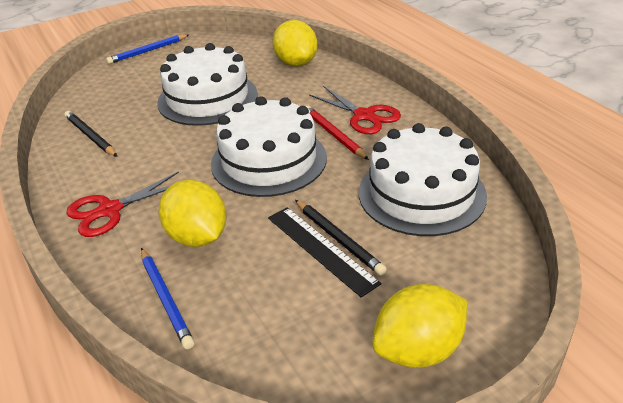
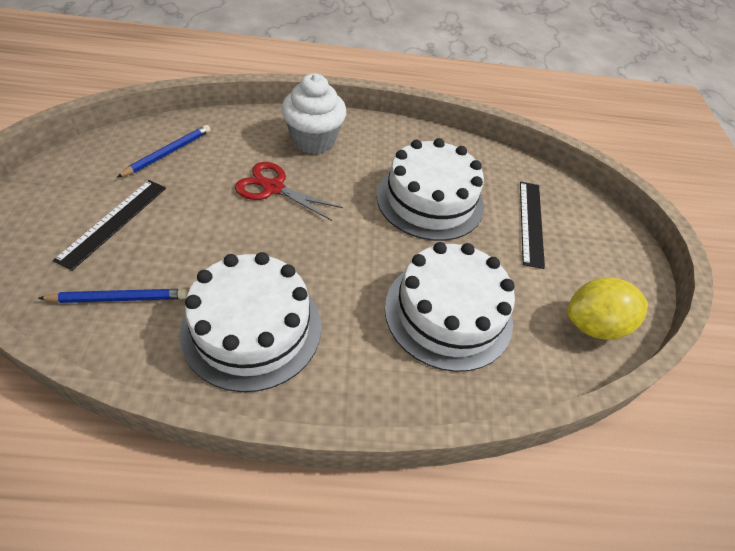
black pencil: 2 -> 0
black ruler: 1 -> 2
red pencil: 1 -> 0
red scissors: 2 -> 1
white cupcake: 0 -> 1
yellow lemon: 3 -> 1

